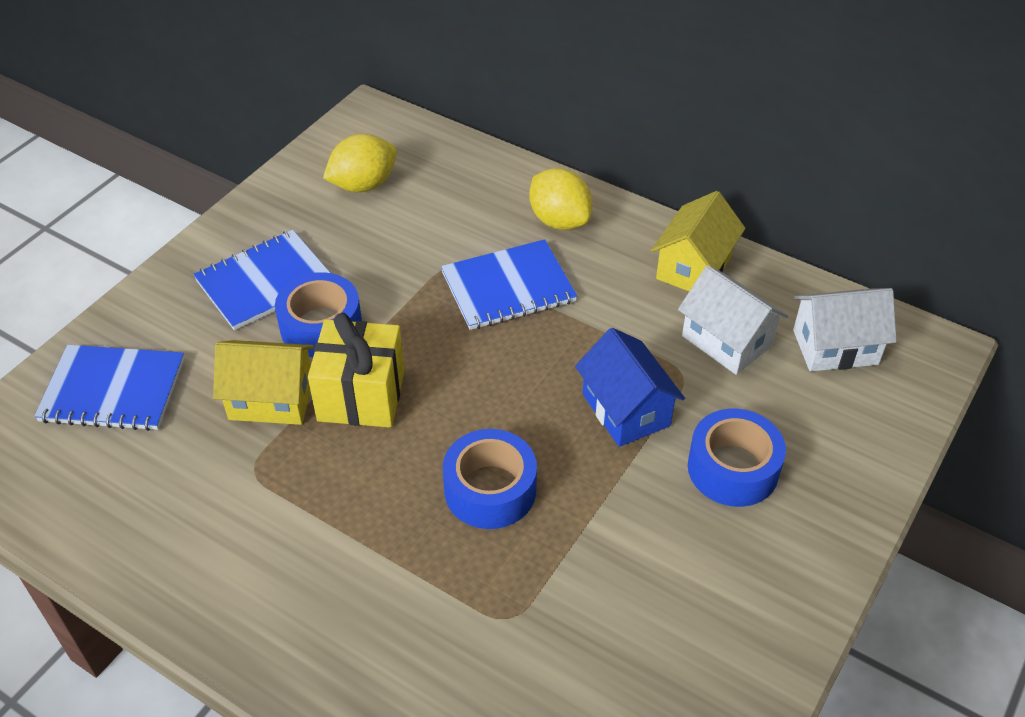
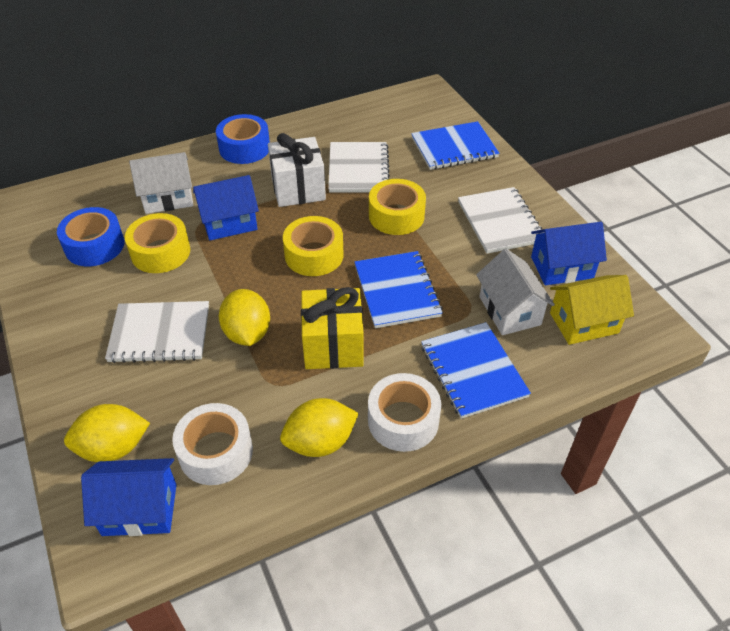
blue house: 1 -> 3
blue tape: 3 -> 2
white gift: 0 -> 1
white notebook: 0 -> 3
white tape: 0 -> 2
yellow house: 2 -> 1
yellow lemon: 2 -> 3
yellow tape: 0 -> 3

